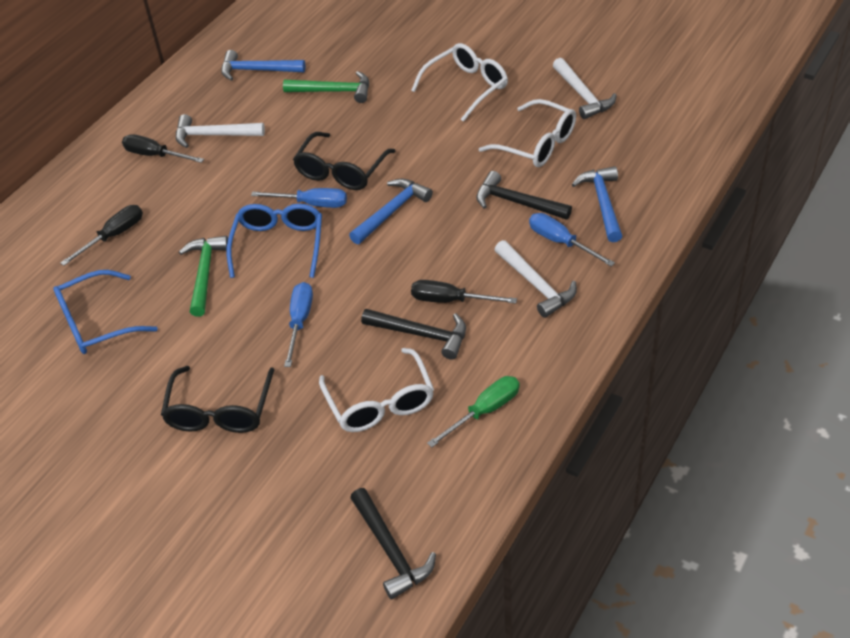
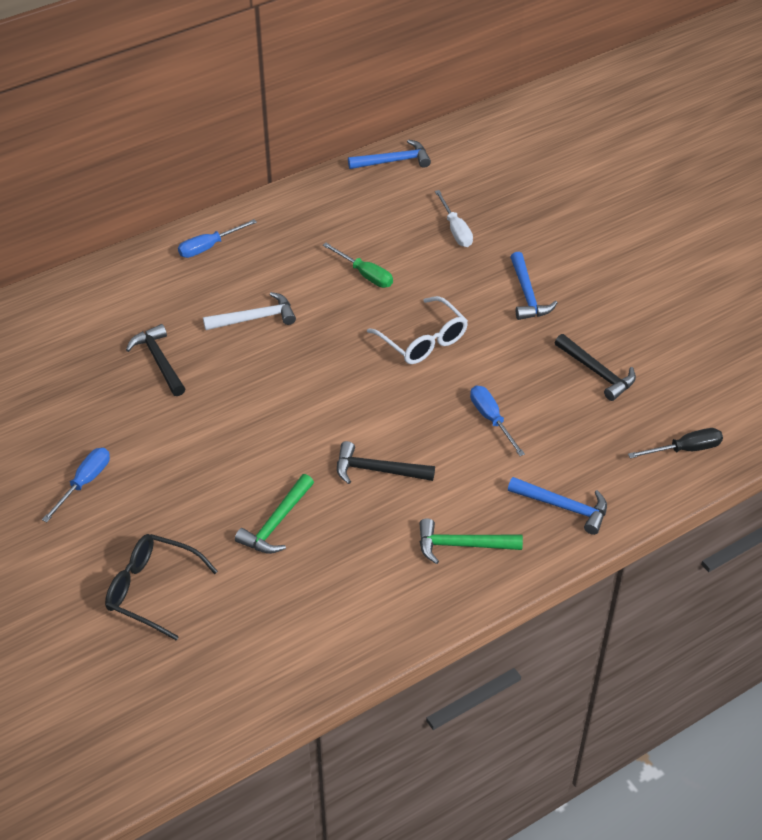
black glasses: 2 -> 1
black screwdriver: 3 -> 1
blue glasses: 2 -> 0
white glasses: 3 -> 1
white hammer: 3 -> 1
white screwdriver: 0 -> 1

